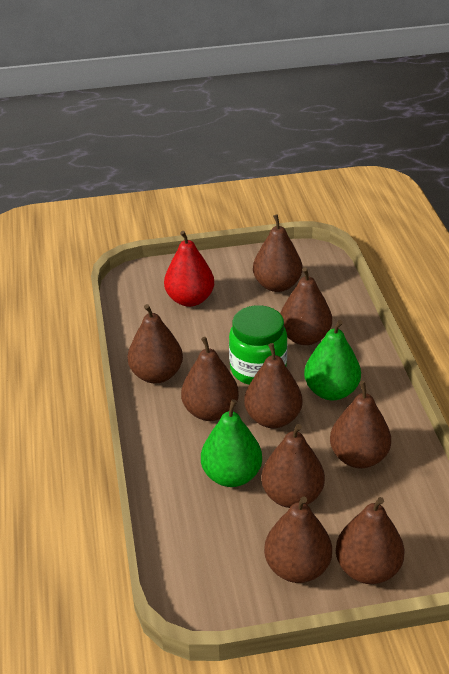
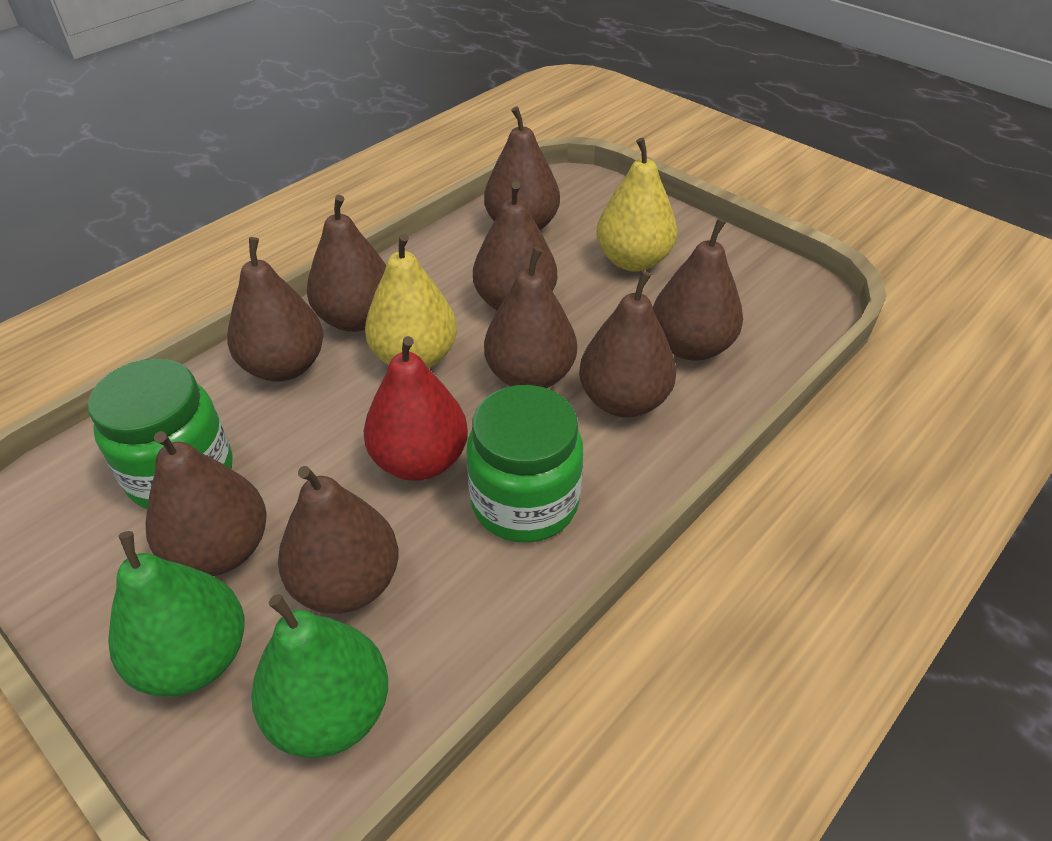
green jar: 1 -> 2
yellow pear: 0 -> 2

